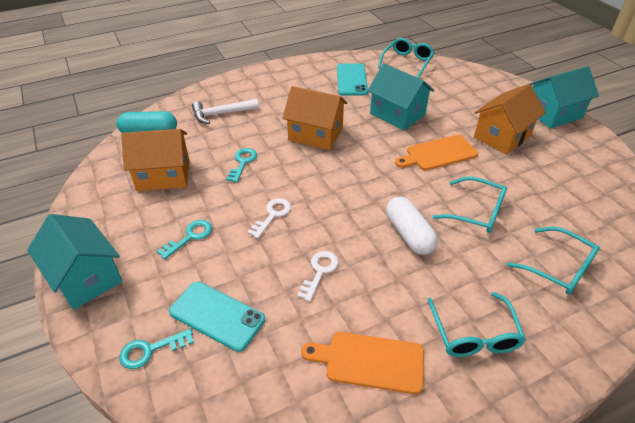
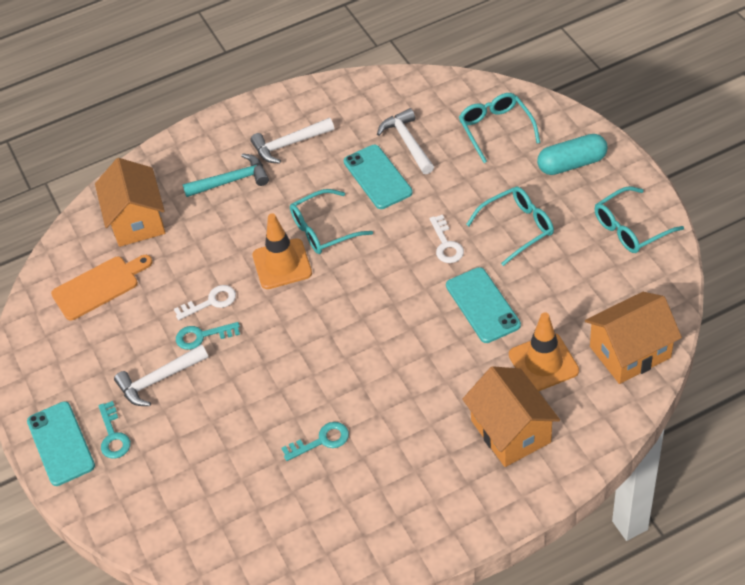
orange cutting board: 2 -> 1
orange traffic cone: 0 -> 2
turquoise hammer: 0 -> 1
turquoise house: 3 -> 0
turquoise phone: 2 -> 3
white capsule: 1 -> 0
white hammer: 1 -> 3

